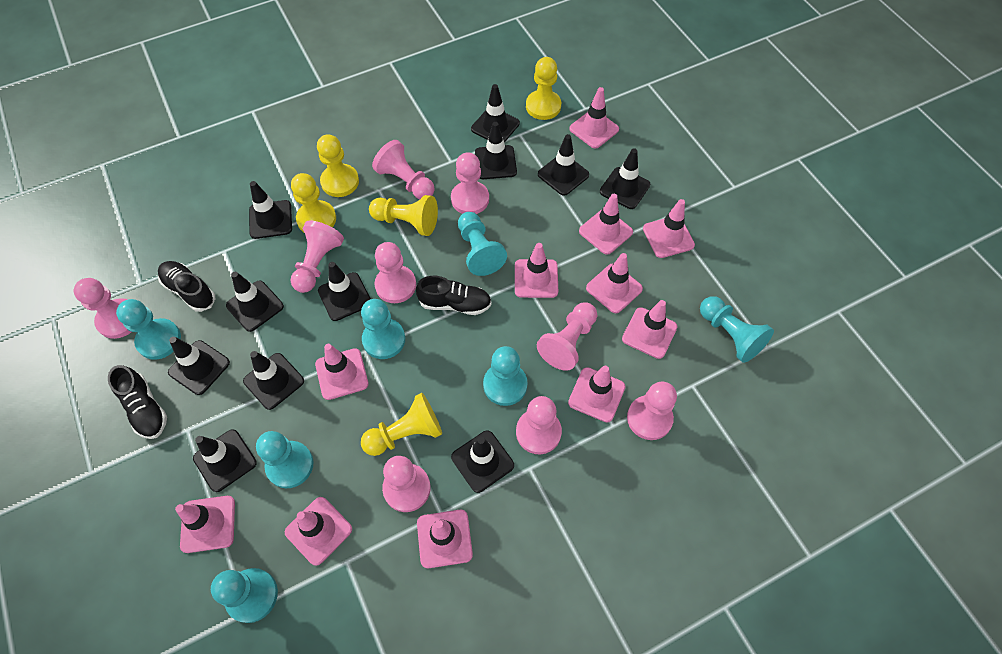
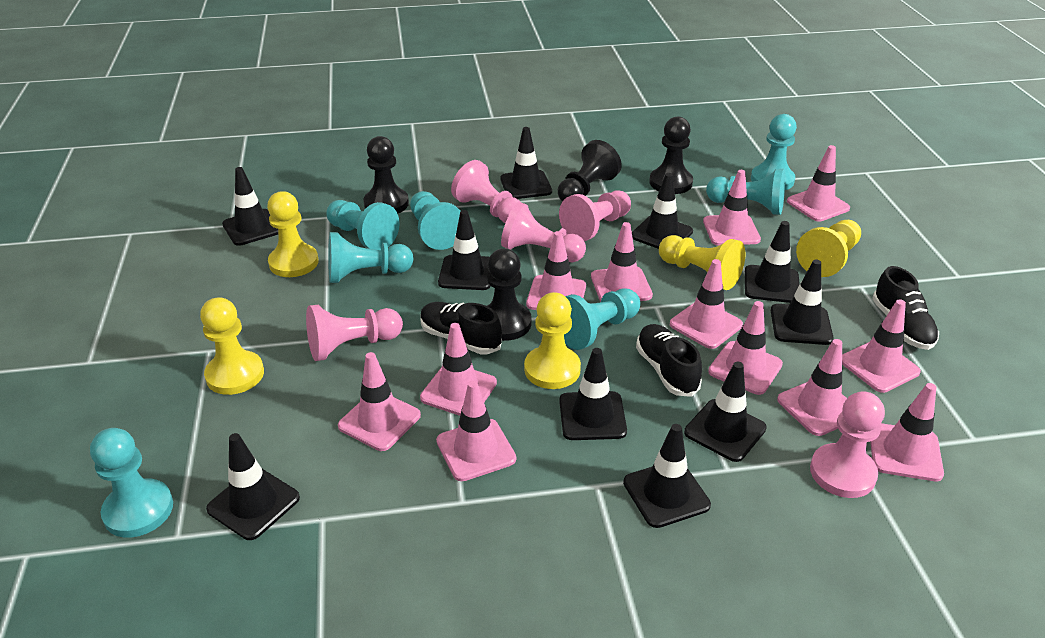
black pawn: 0 -> 4
black traffic cone: 11 -> 10
pink pawn: 9 -> 5
pink traffic cone: 11 -> 12

